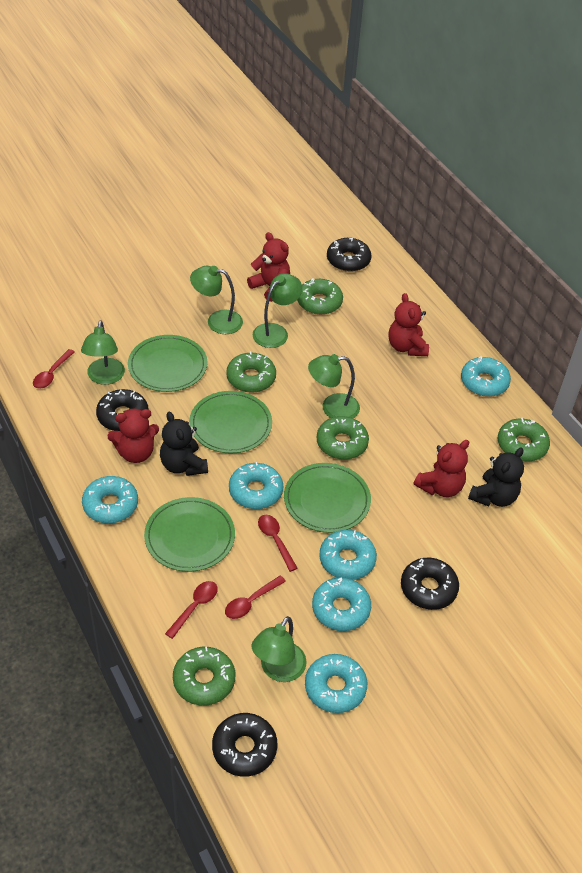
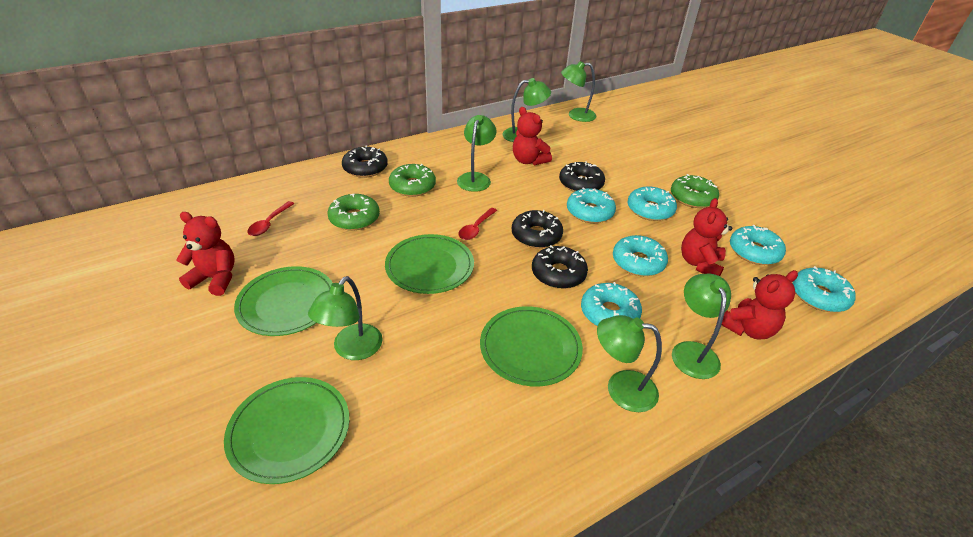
black teddy bear: 2 -> 0
green donut: 5 -> 3
green lamp: 5 -> 6
red spoon: 4 -> 2

